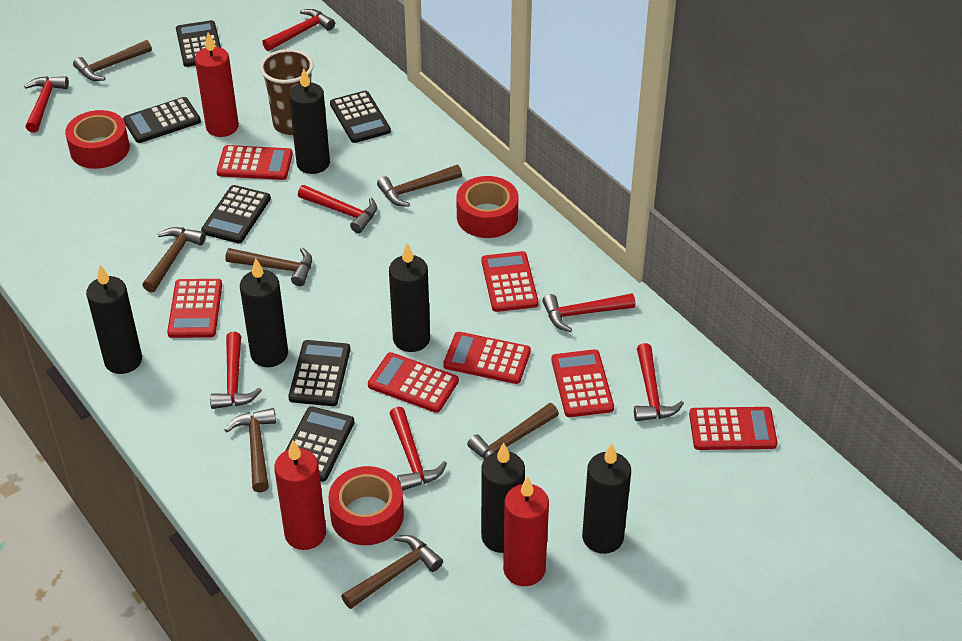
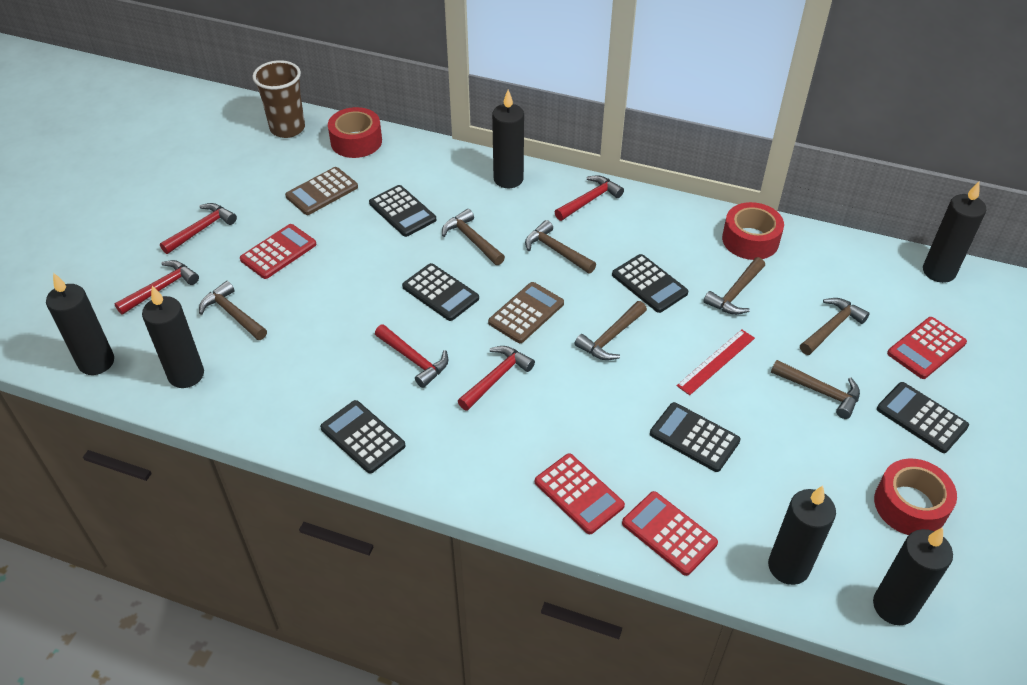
brown calculator: 0 -> 2
red calculator: 7 -> 4
red candle: 3 -> 0
red hammer: 7 -> 5
red ruler: 0 -> 1

